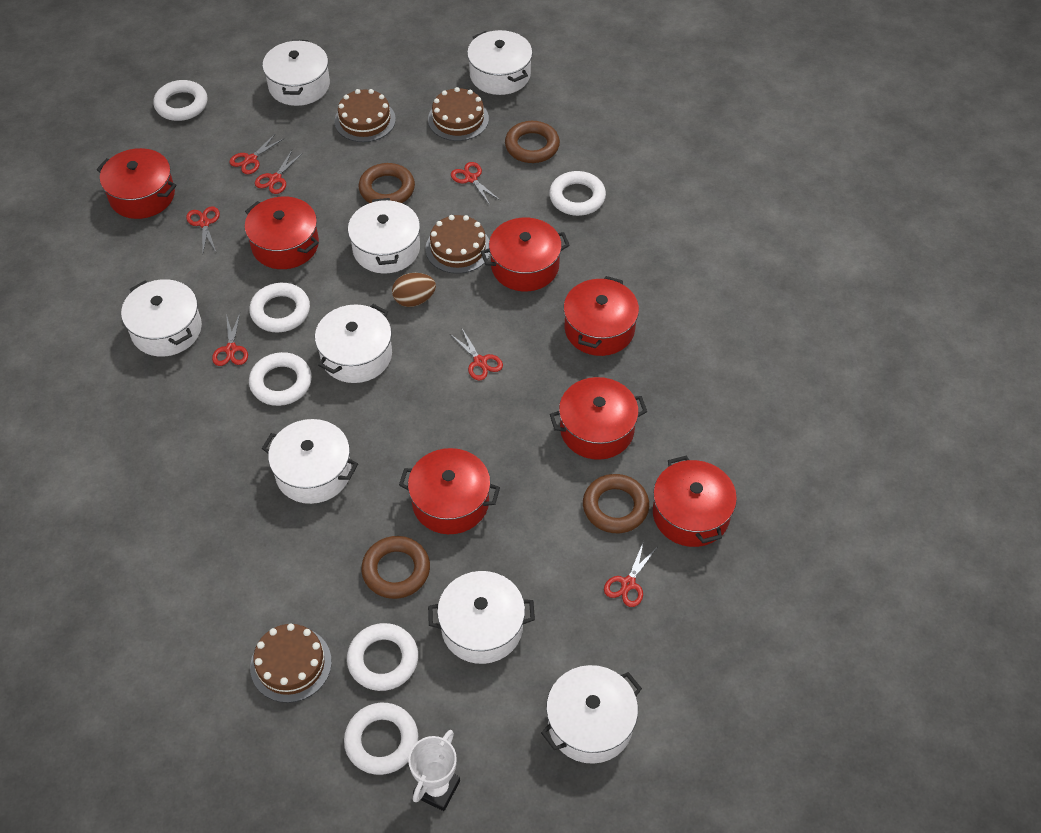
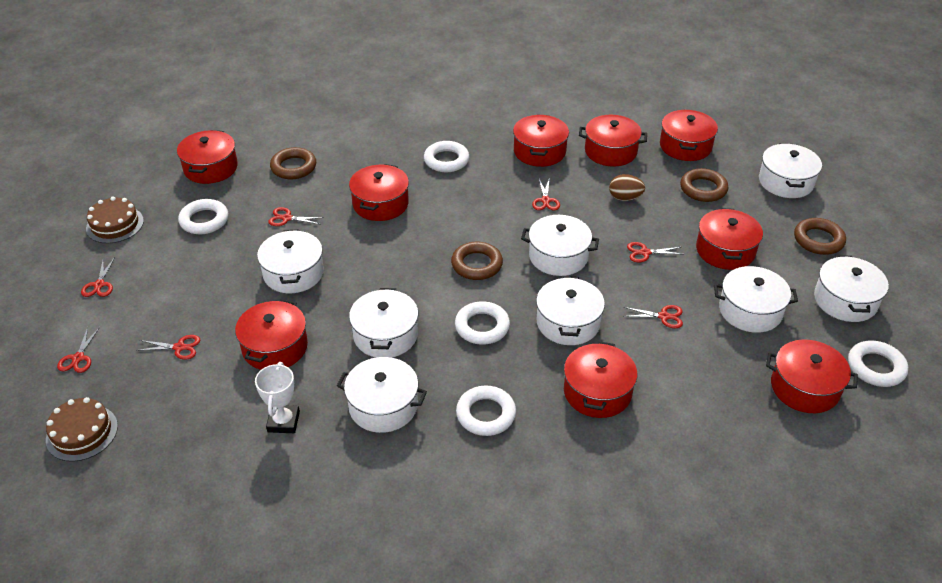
brown cake: 4 -> 2
red pot: 7 -> 9
white ring: 6 -> 5

